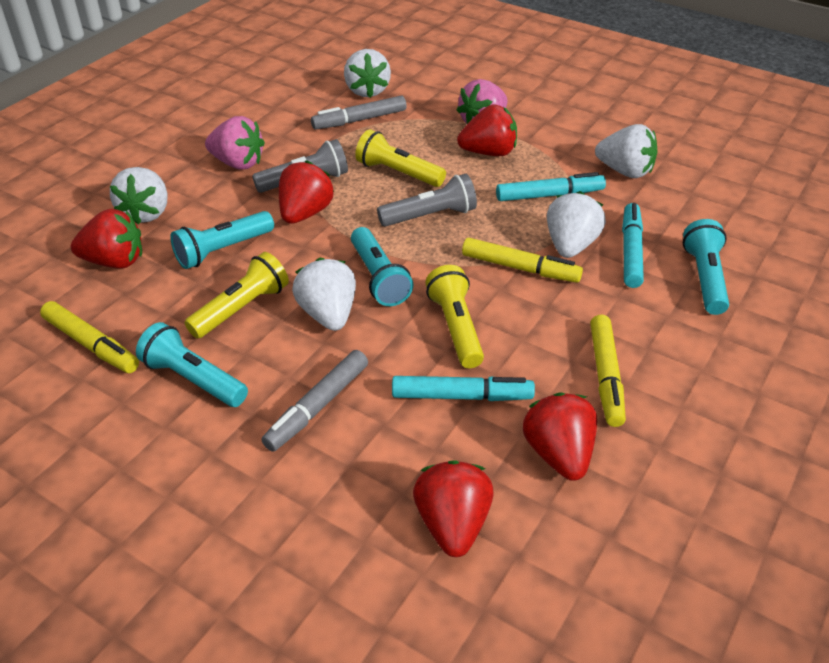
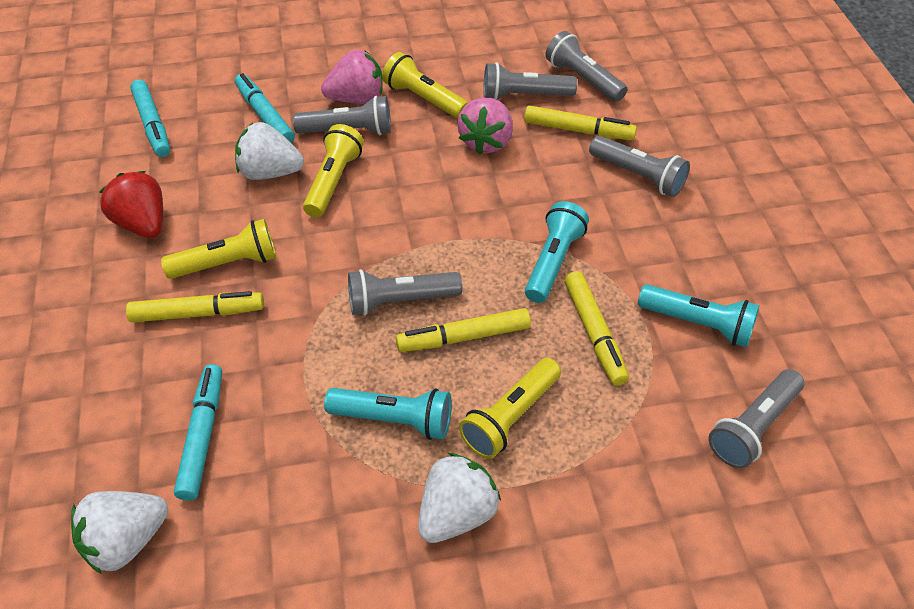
grey flashlight: 2 -> 6
grey marker: 2 -> 0
red strawberry: 5 -> 1
turquoise flashlight: 4 -> 3
white strawberry: 5 -> 3
yellow flashlight: 3 -> 4
yellow marker: 3 -> 4

